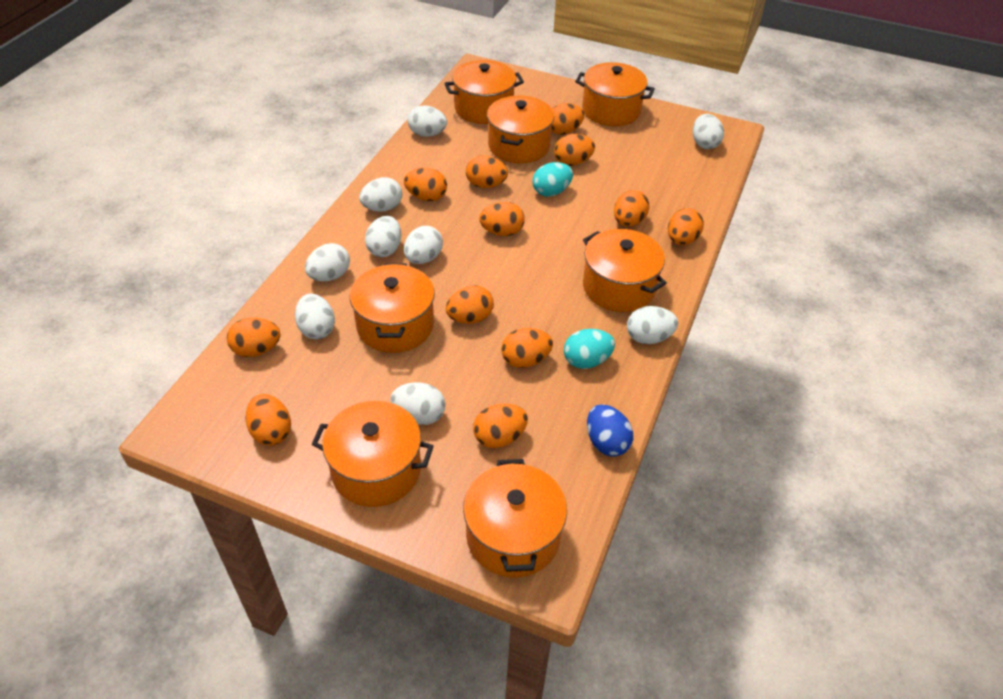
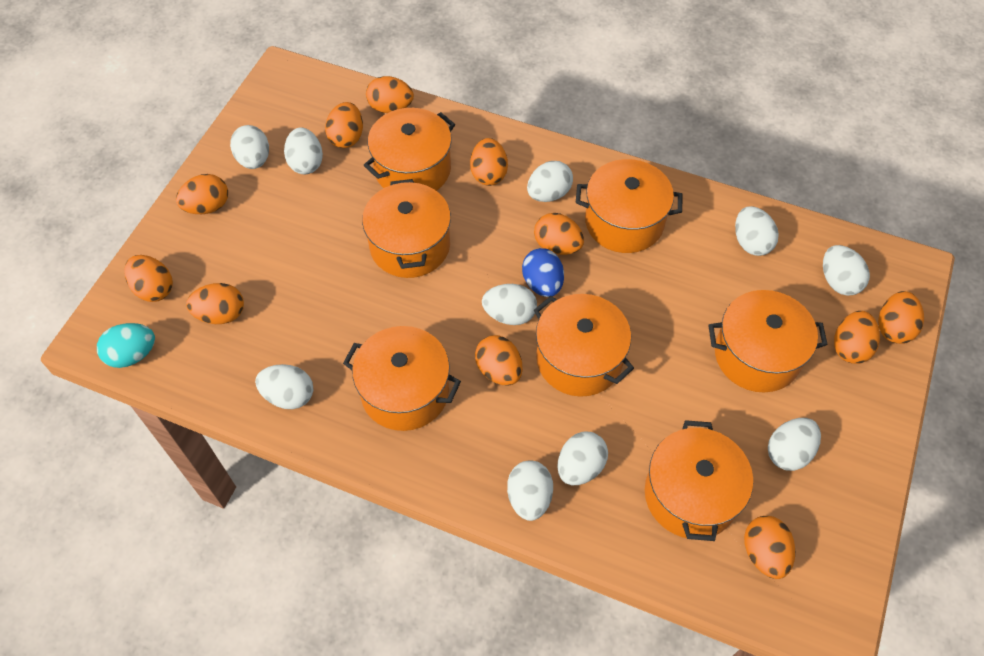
orange egg: 12 -> 11
turquoise egg: 2 -> 1
white egg: 9 -> 10

